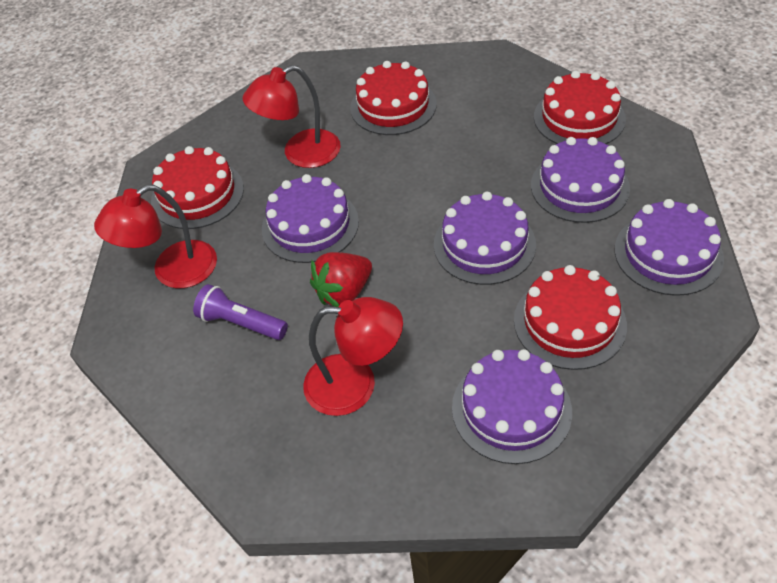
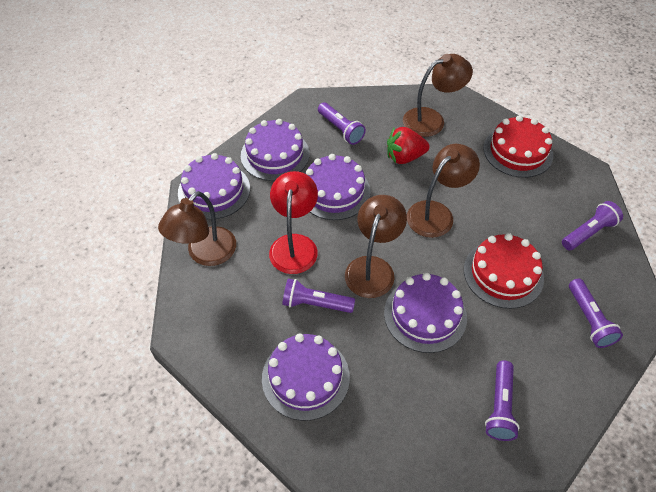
brown lamp: 0 -> 4
purple flashlight: 1 -> 5
red cake: 4 -> 2
red lamp: 3 -> 1

